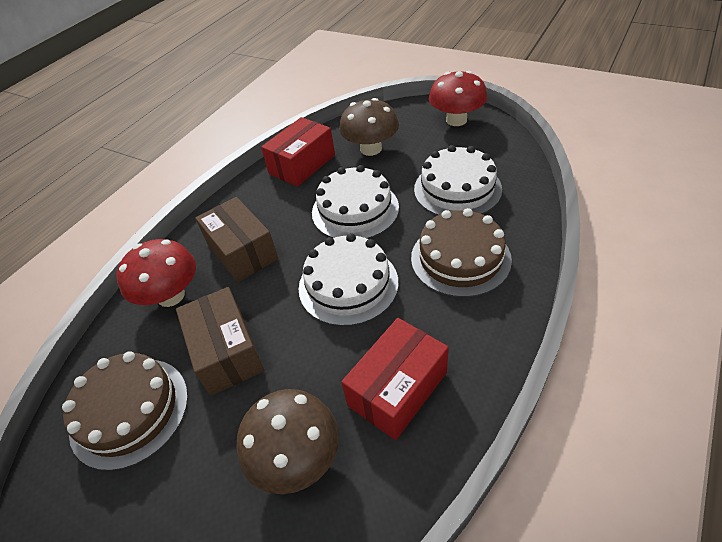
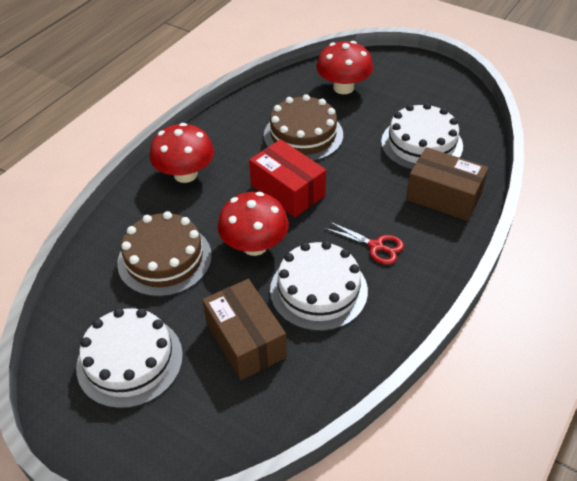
brown mushroom: 2 -> 0
red box: 2 -> 1
red mushroom: 2 -> 3
red scissors: 0 -> 1

